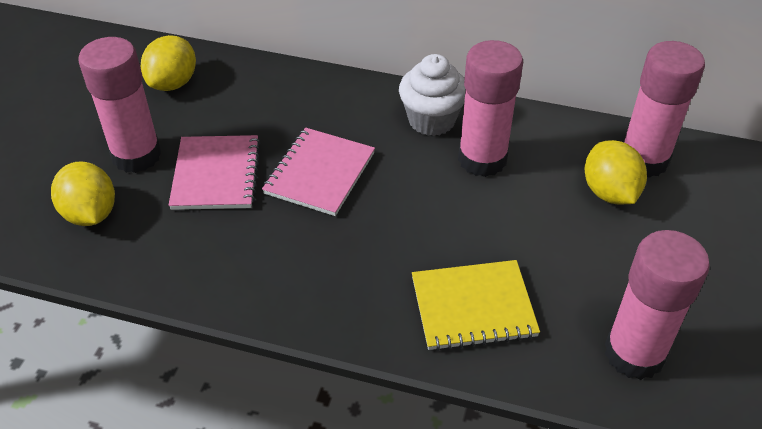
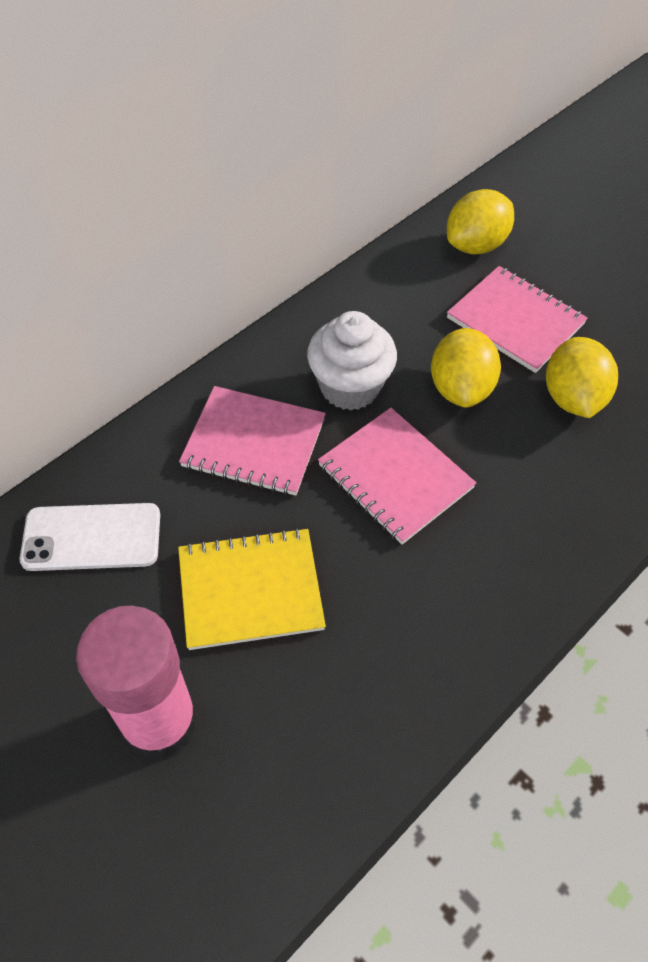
pink glue stick: 4 -> 1
pink notebook: 2 -> 3
white phone: 0 -> 1

